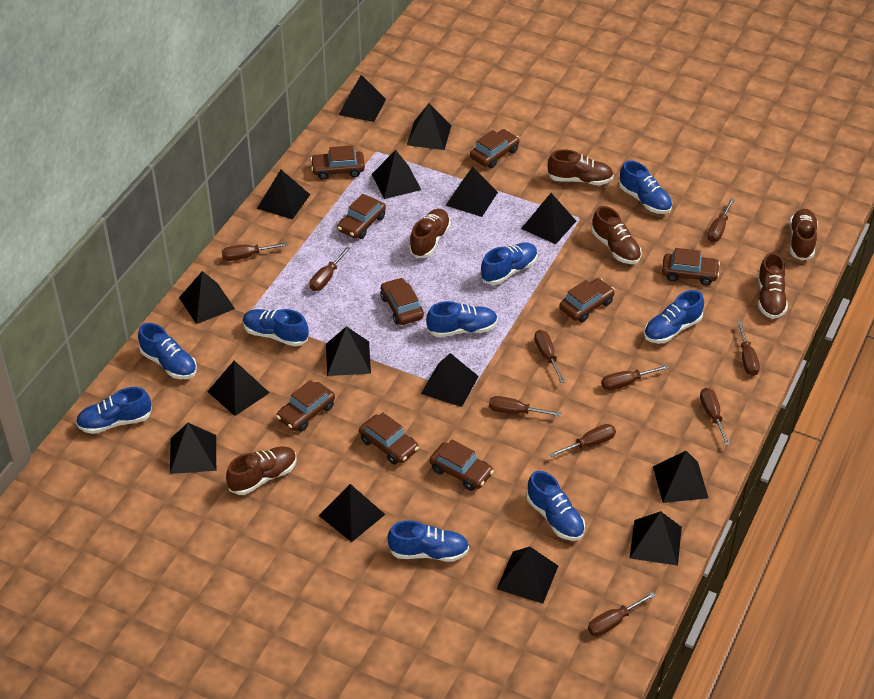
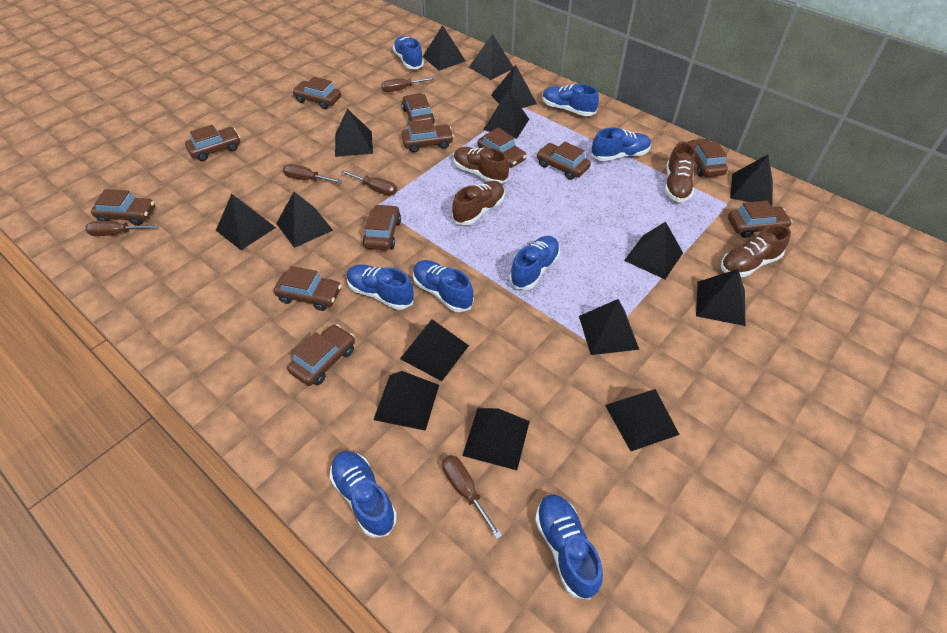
blue shoe: 9 -> 8
brown car: 9 -> 12
brown screwdriver: 10 -> 5
brown shoe: 6 -> 4

